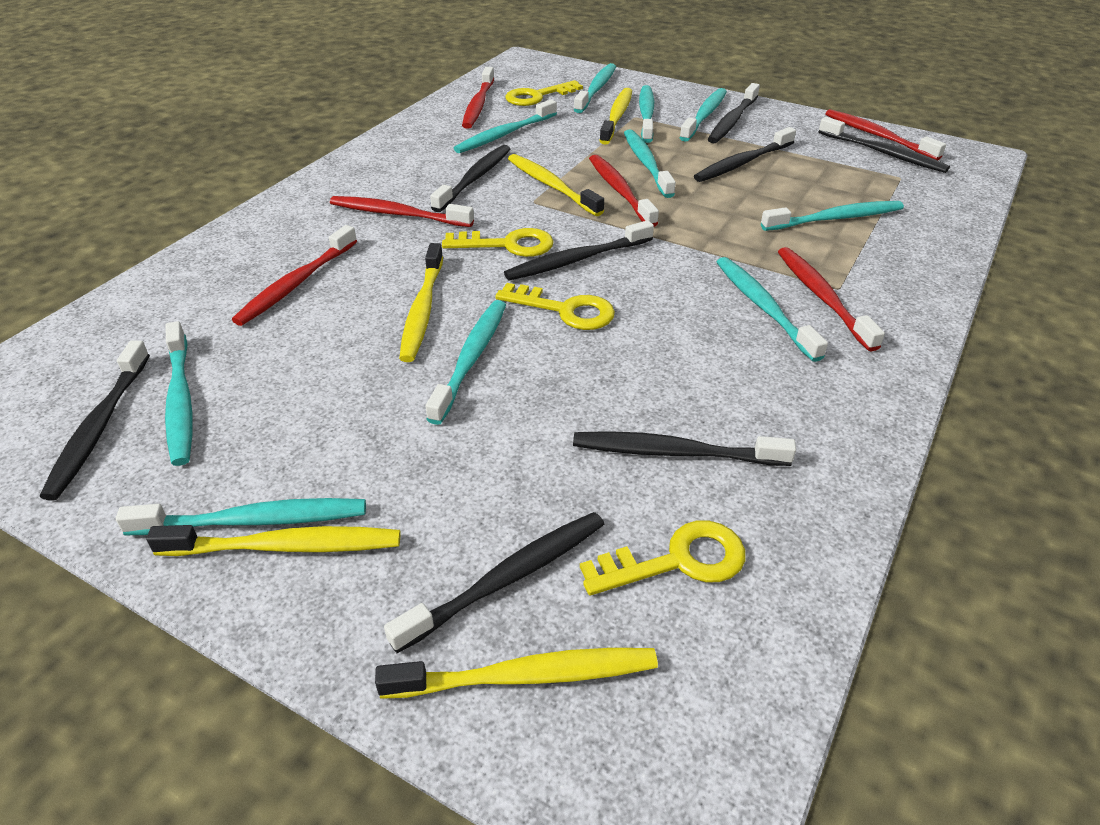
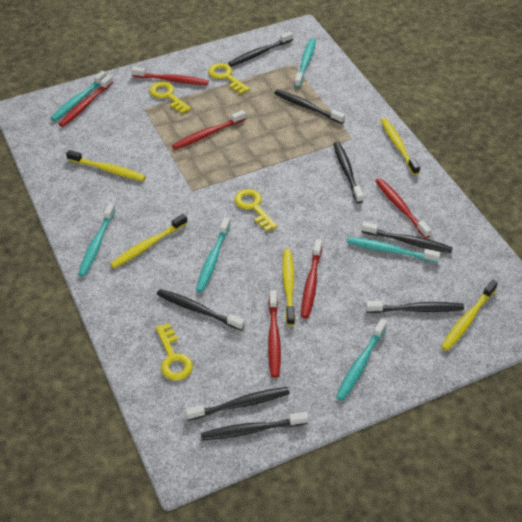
turquoise toothbrush: 10 -> 6

